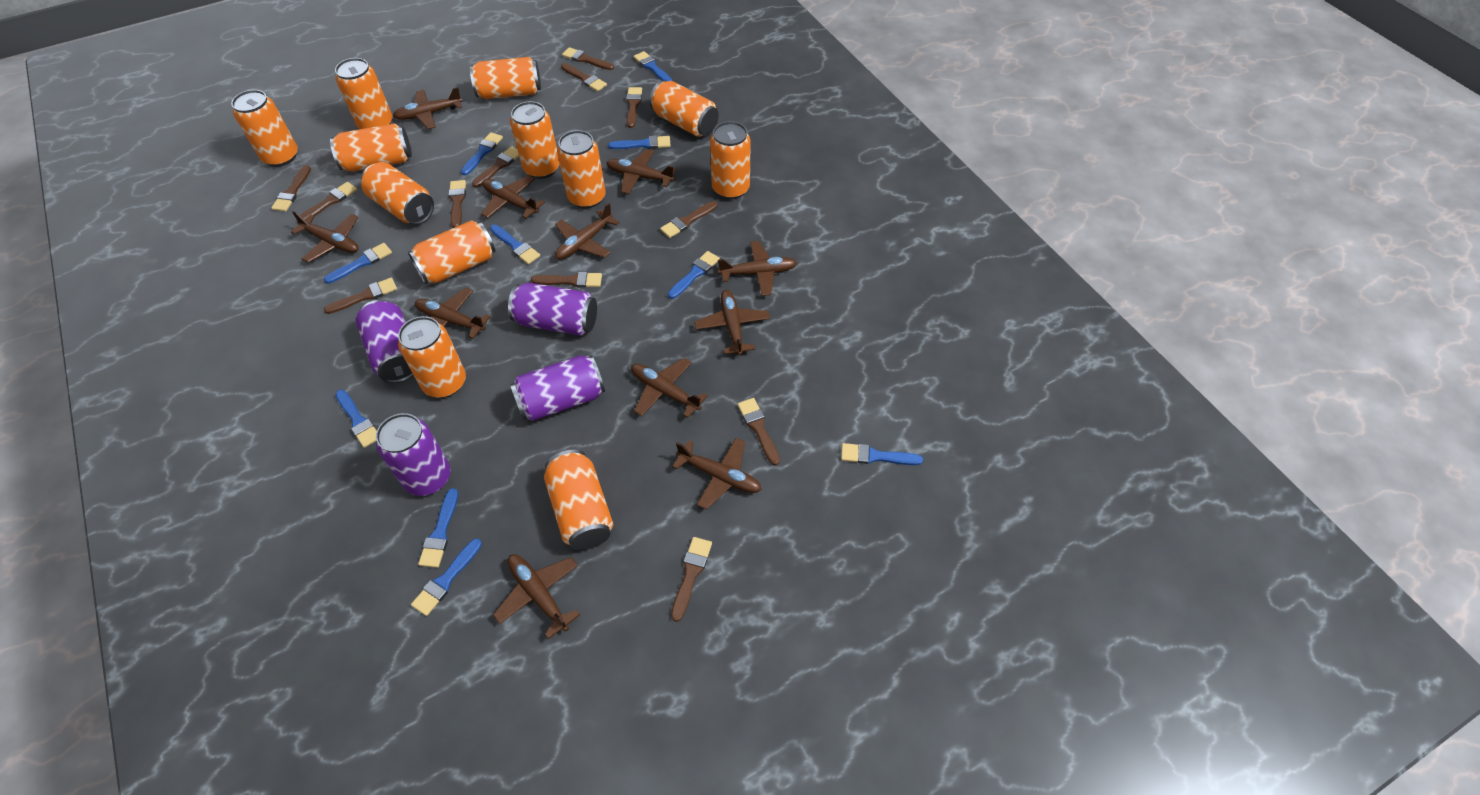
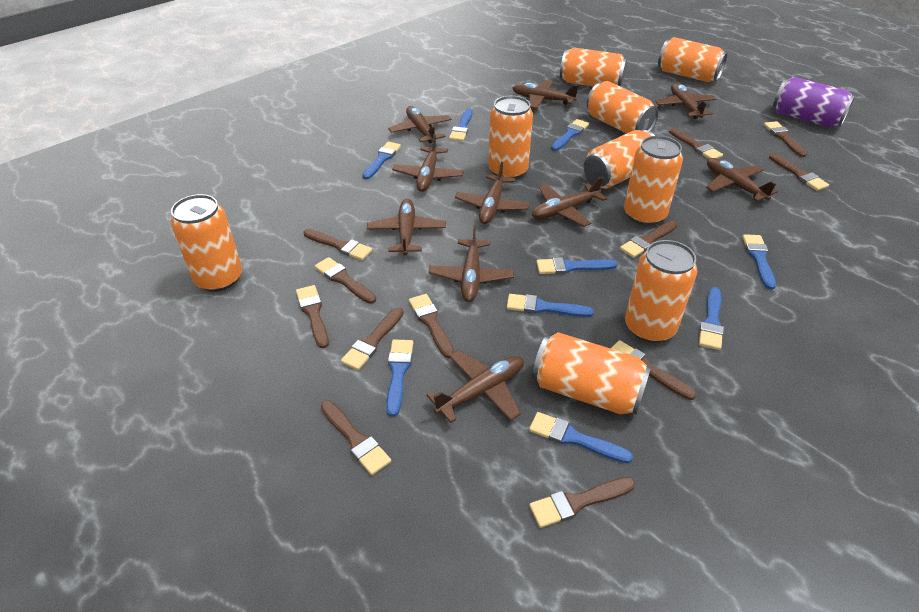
blue brush: 10 -> 9
brown plane: 11 -> 10
orange can: 12 -> 9
purple can: 4 -> 1

